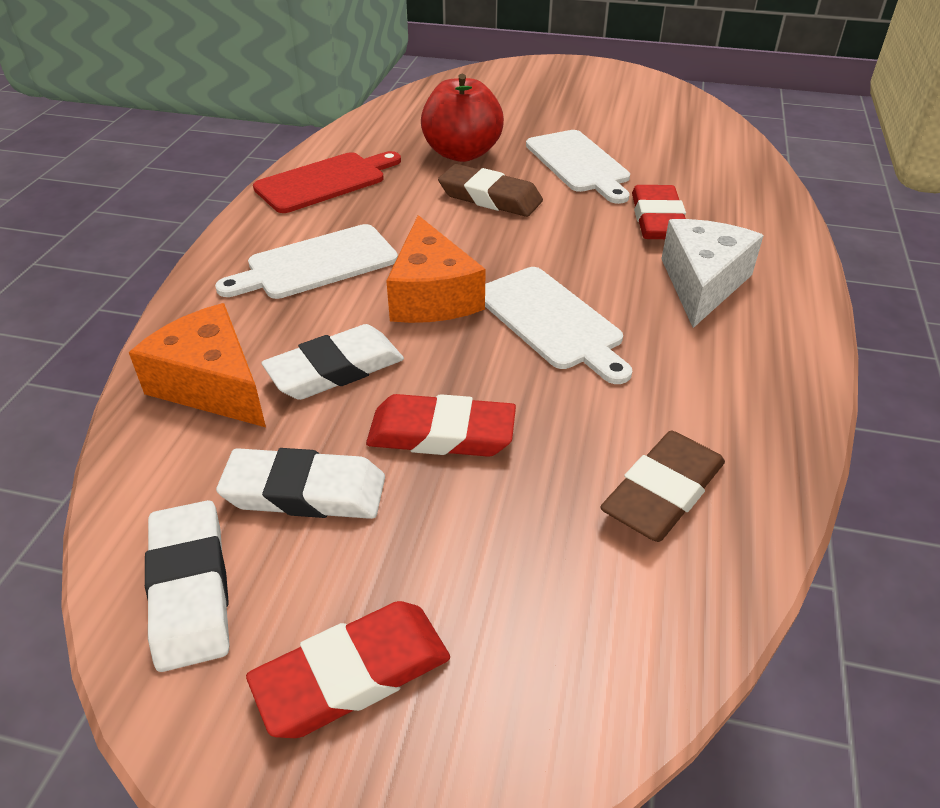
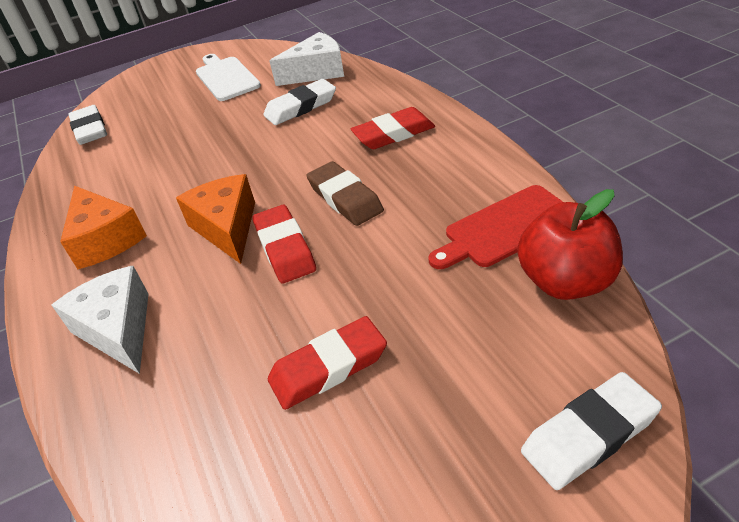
brown eraser: 2 -> 1
white cheese: 1 -> 2
white cutting board: 3 -> 1

